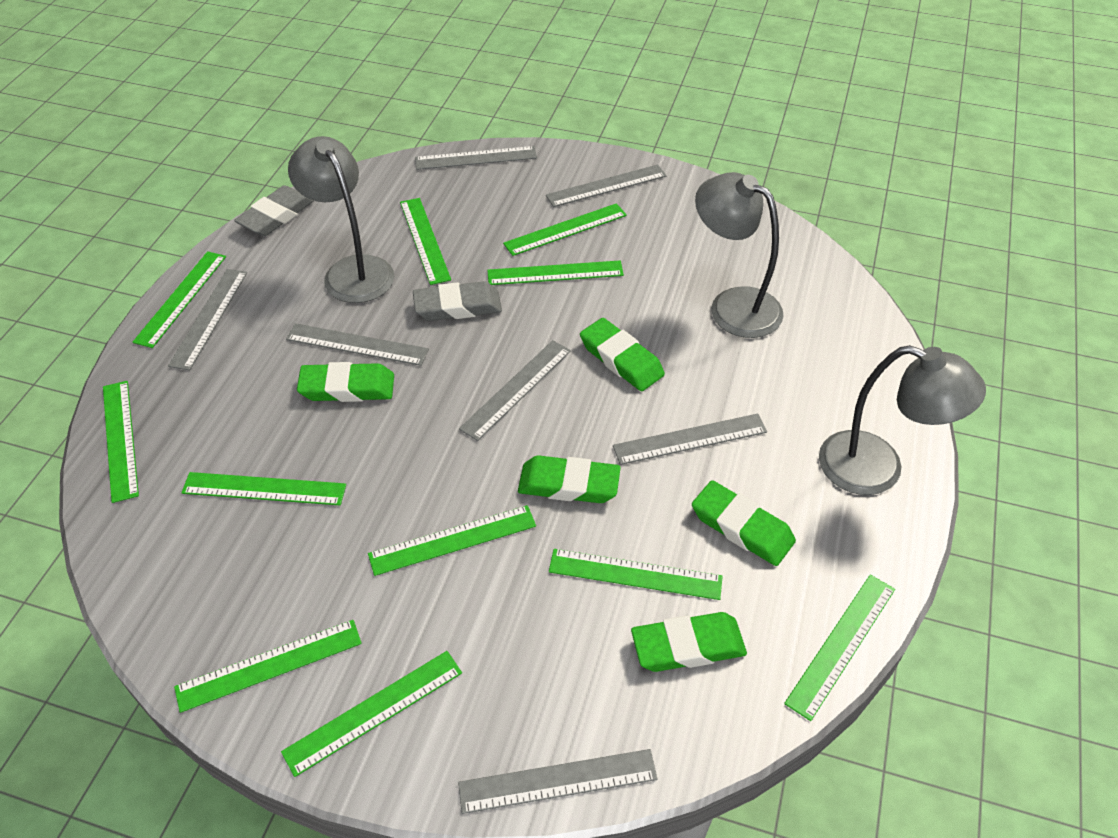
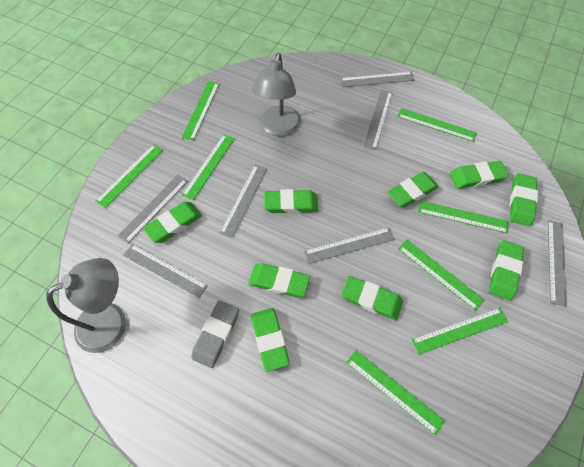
green eraser: 5 -> 9
green ruler: 11 -> 8
grey eraser: 2 -> 1
grey lamp: 3 -> 2

